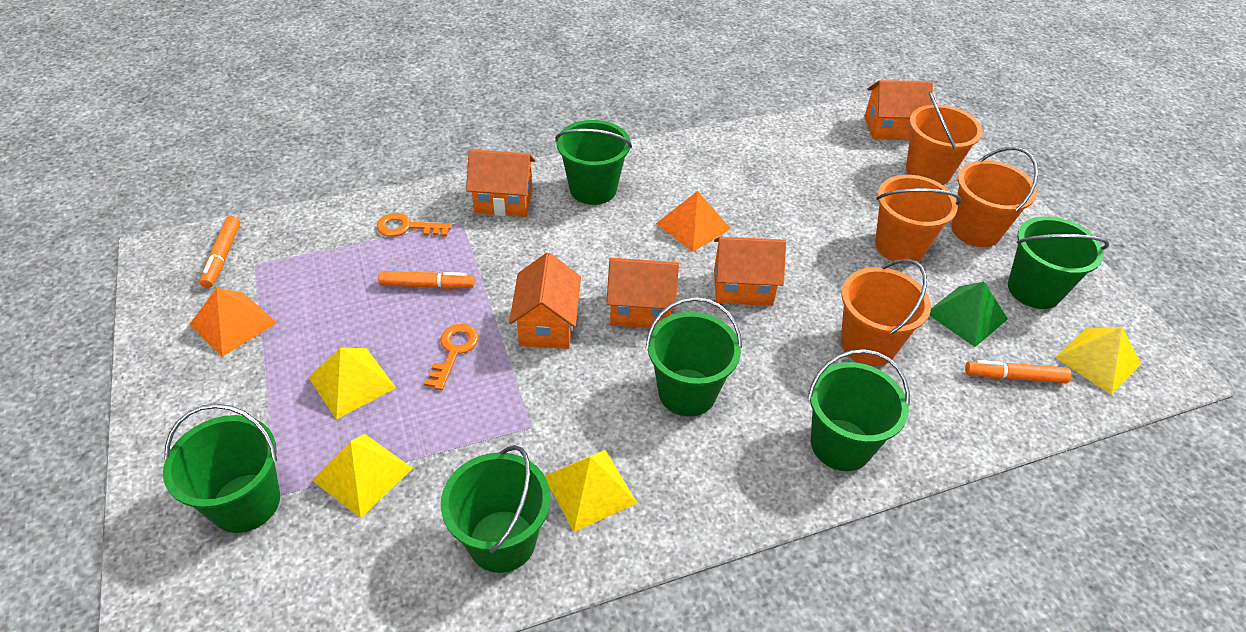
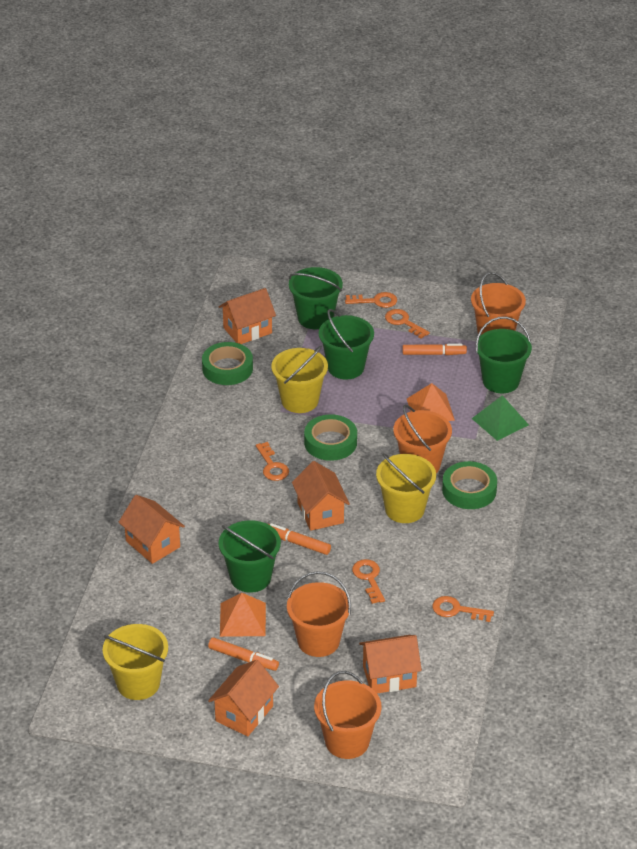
green bucket: 6 -> 4
green tape: 0 -> 3
orange key: 2 -> 5
yellow bucket: 0 -> 3
yellow pyramid: 4 -> 0

